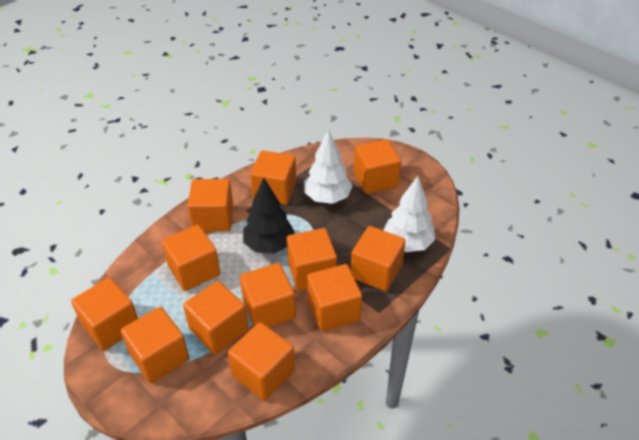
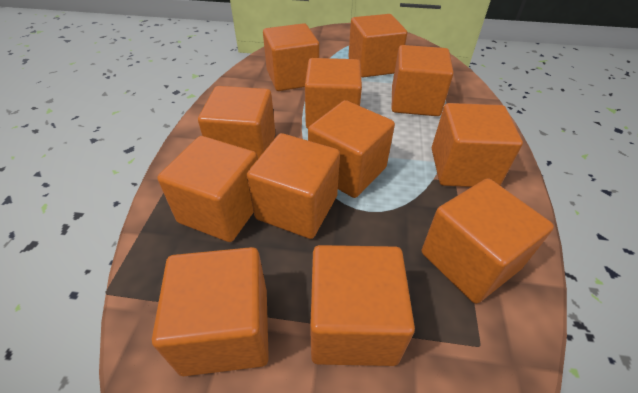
black tree: 1 -> 0
white tree: 2 -> 0

